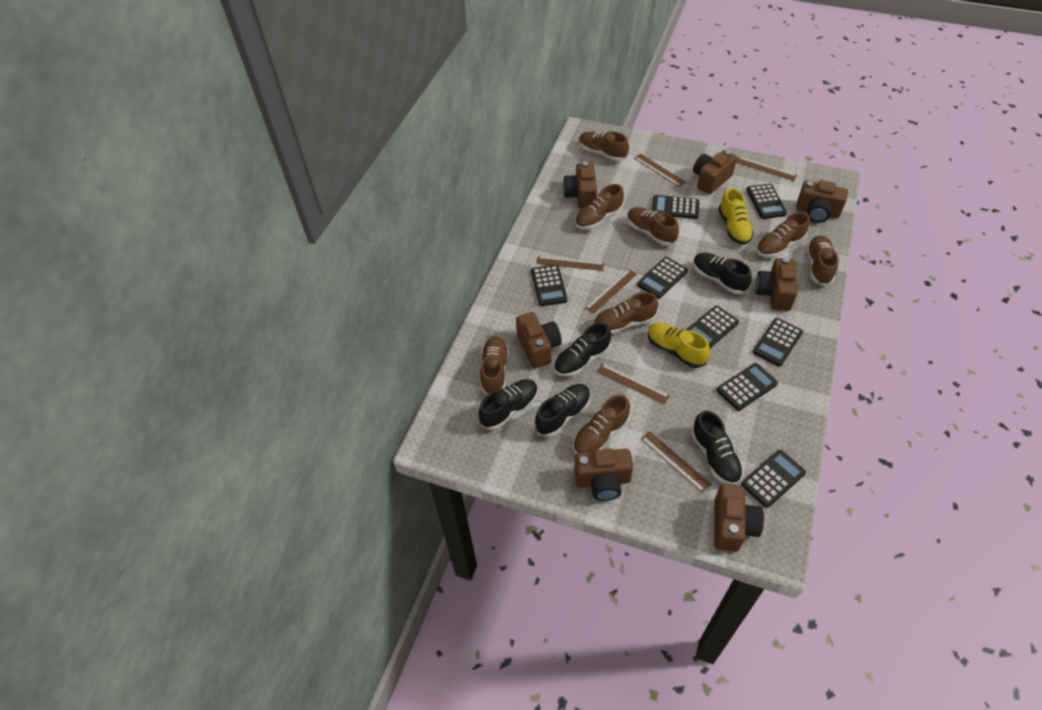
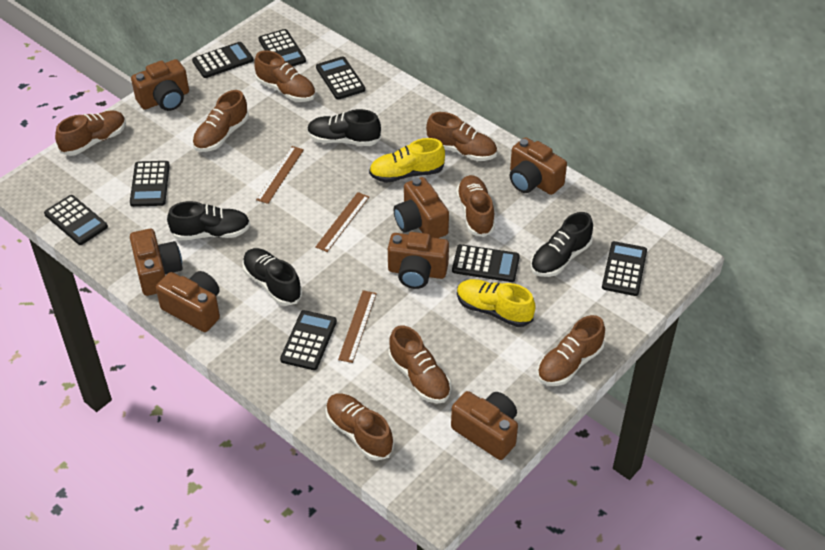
black shoe: 5 -> 4
brown ruler: 6 -> 3

